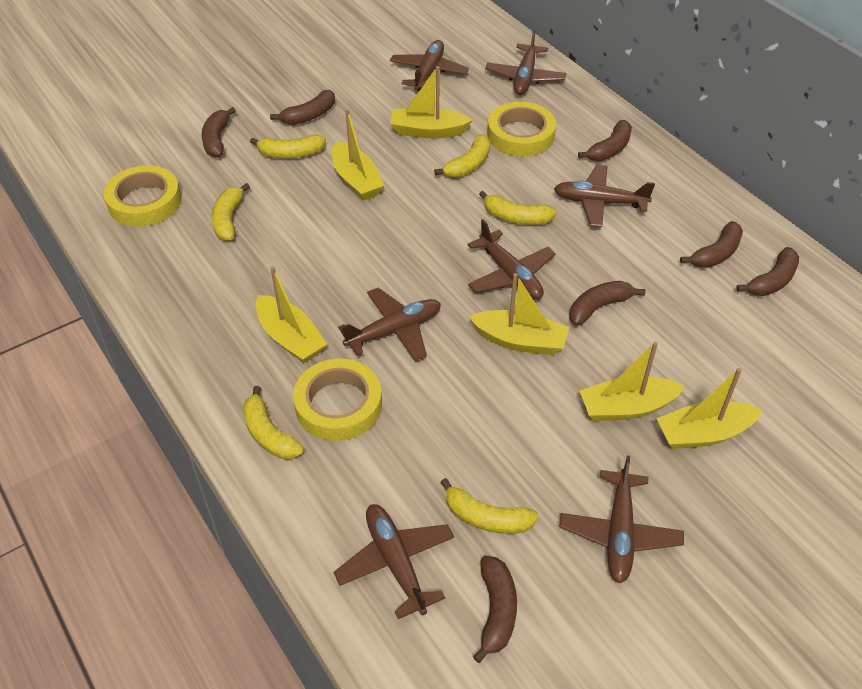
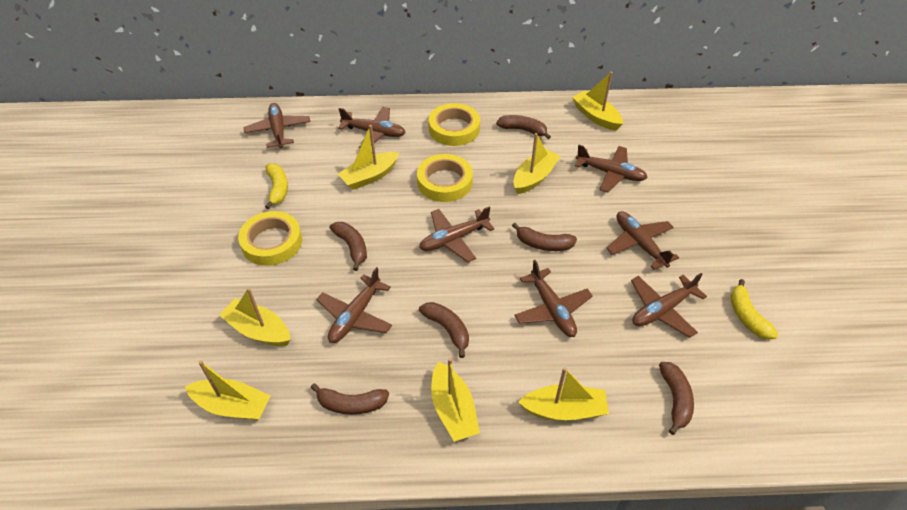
brown banana: 7 -> 6
brown plane: 7 -> 8
yellow banana: 6 -> 2
yellow boat: 6 -> 7

